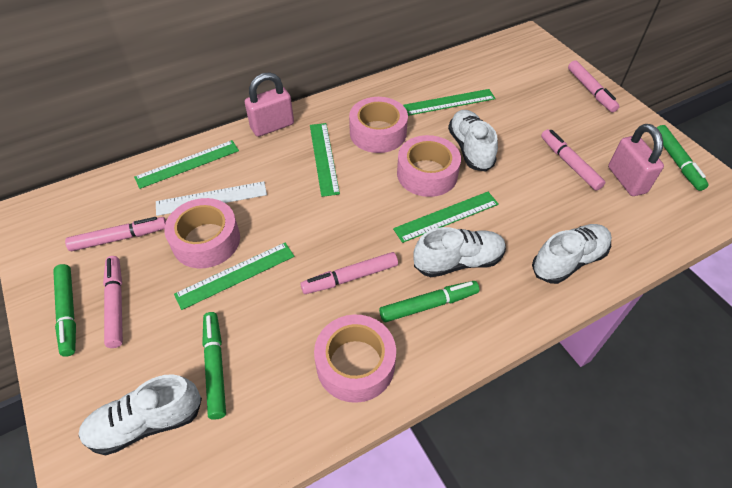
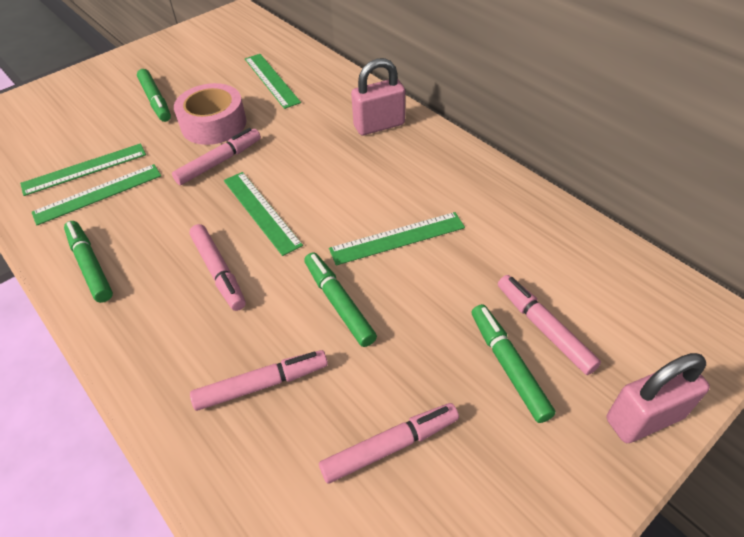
pink tape: 4 -> 1
white ruler: 1 -> 0
white shoe: 4 -> 0

